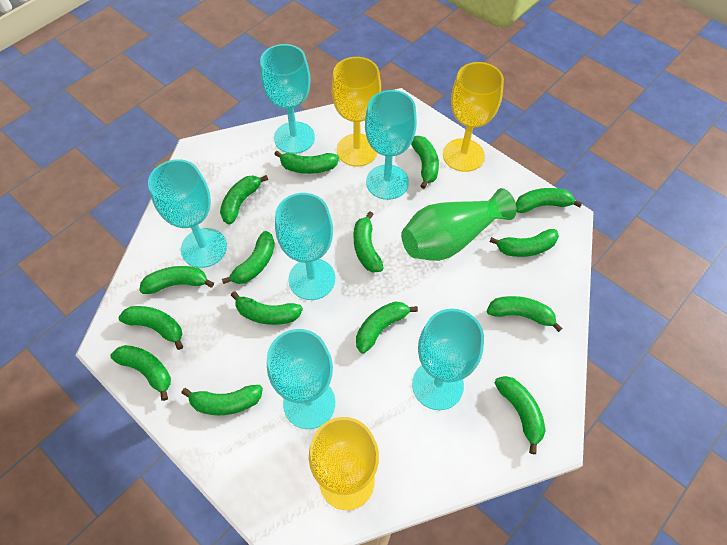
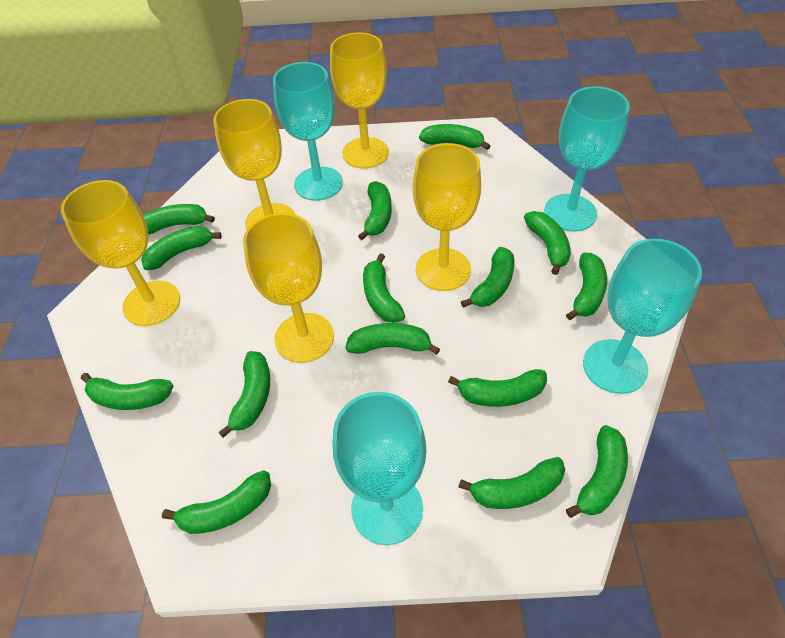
green vase: 1 -> 0
turquoise goblet: 6 -> 4
yellow goblet: 3 -> 5

